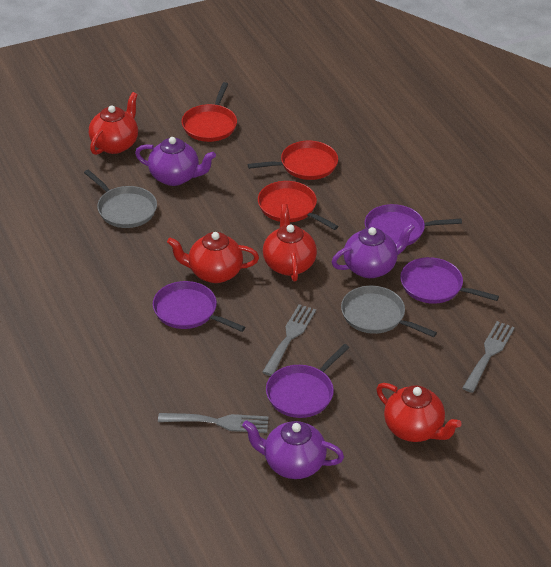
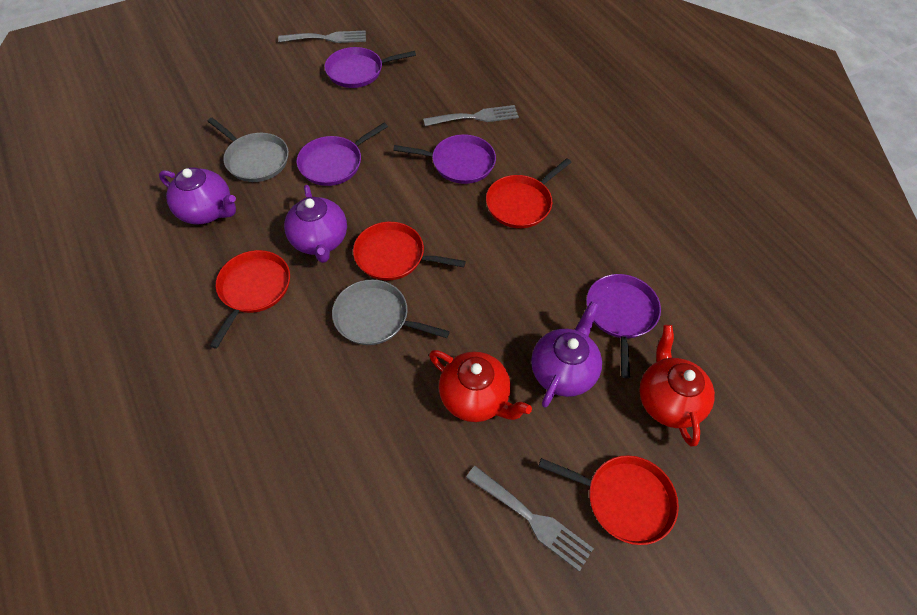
red pan: 3 -> 4
red teapot: 4 -> 2

